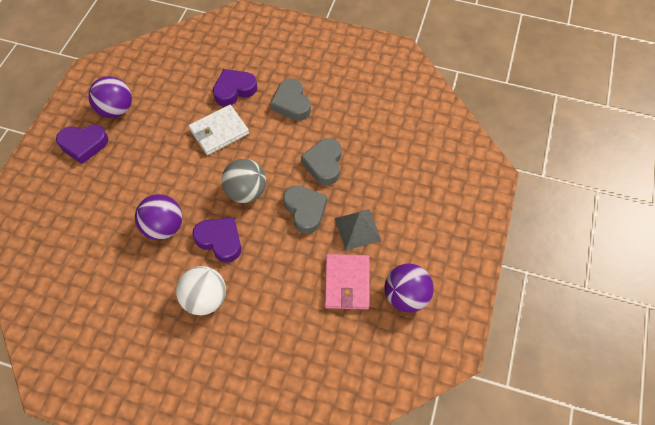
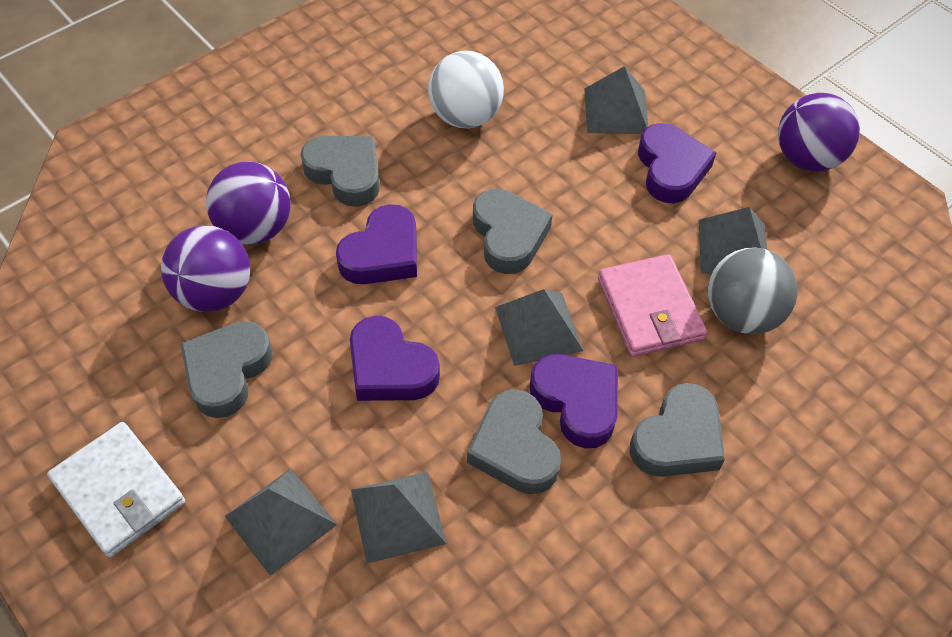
grey heart: 3 -> 5
grey pyramid: 1 -> 5
purple heart: 3 -> 4

